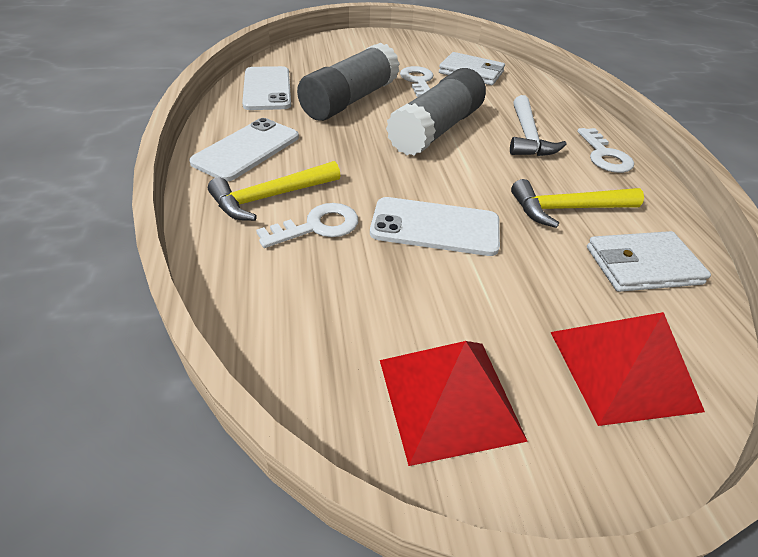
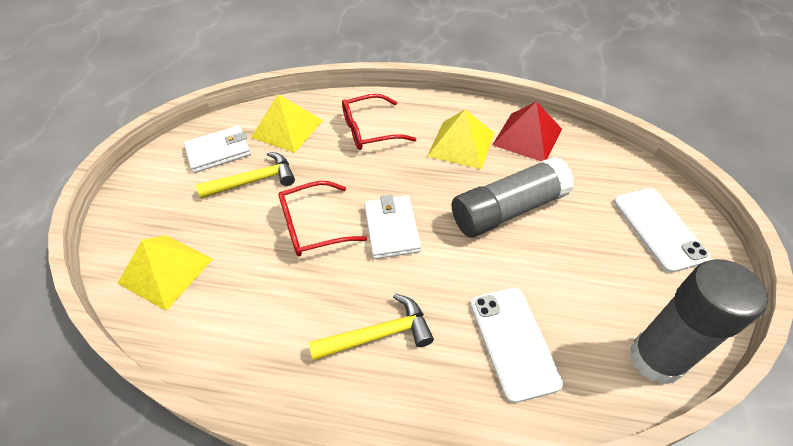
red glasses: 0 -> 2
red pyramid: 2 -> 1
white hammer: 1 -> 0
white key: 3 -> 0
white phone: 3 -> 2
yellow pyramid: 0 -> 3

